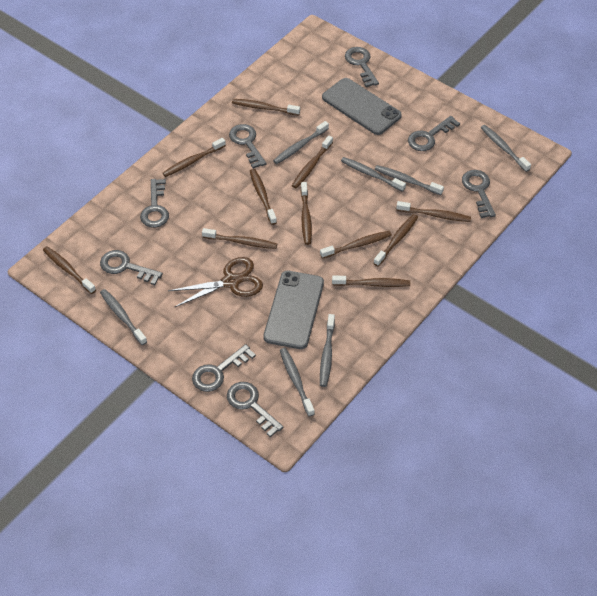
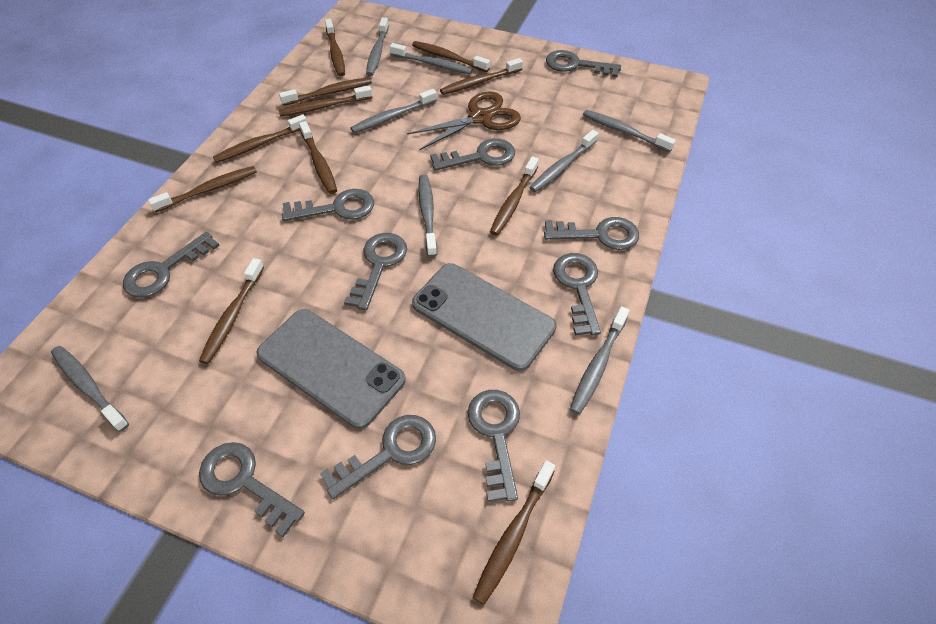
grey key: 8 -> 10
grey toothbrush: 7 -> 8

